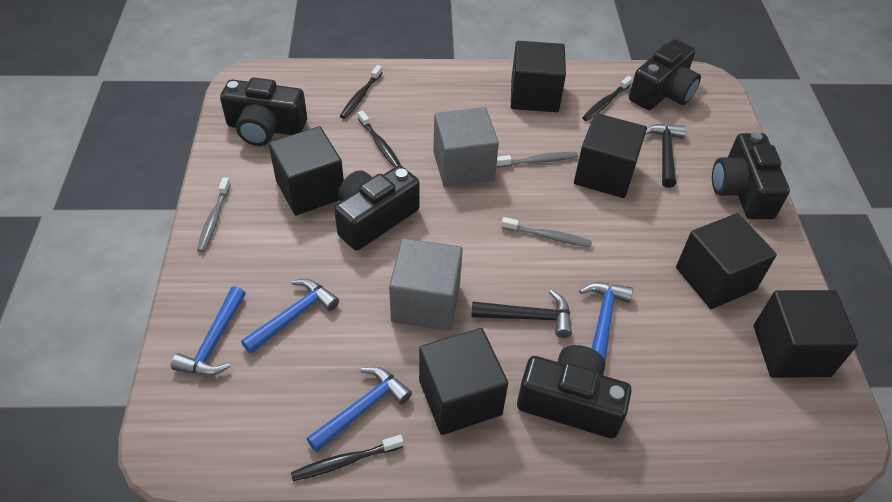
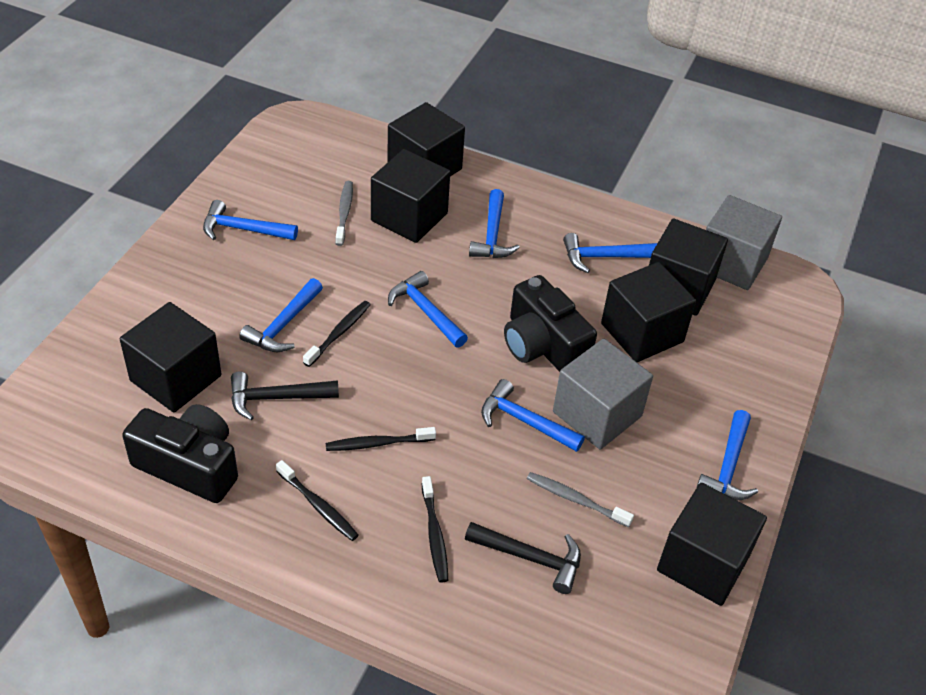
black camera: 5 -> 2
blue hammer: 4 -> 7
grey toothbrush: 3 -> 2

